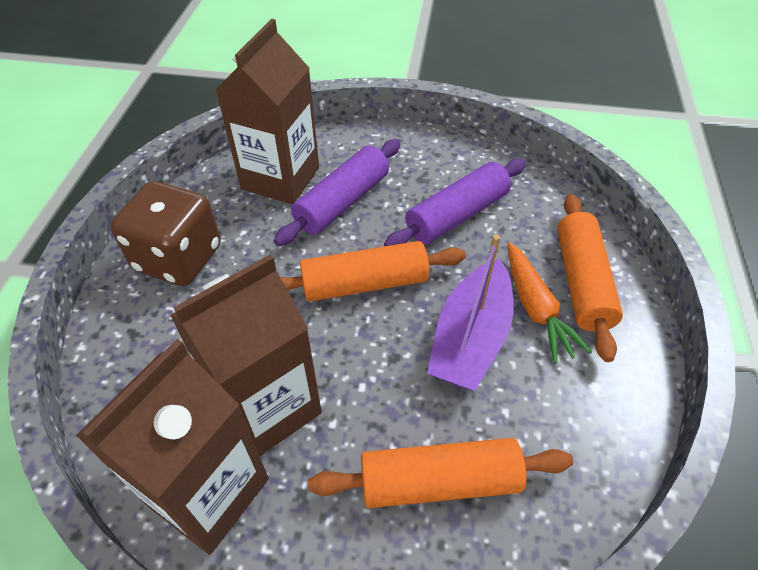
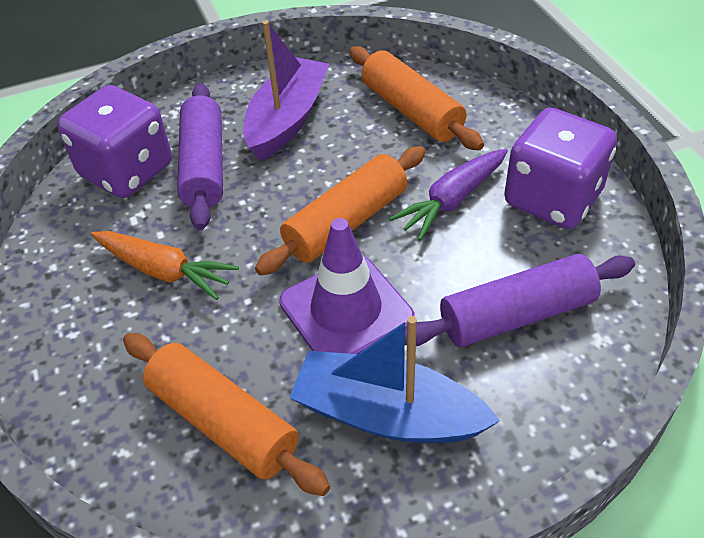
blue boat: 0 -> 1
brown carton: 3 -> 0
brown dice: 1 -> 0
purple carrot: 0 -> 1
purple dice: 0 -> 2
purple traffic cone: 0 -> 1

